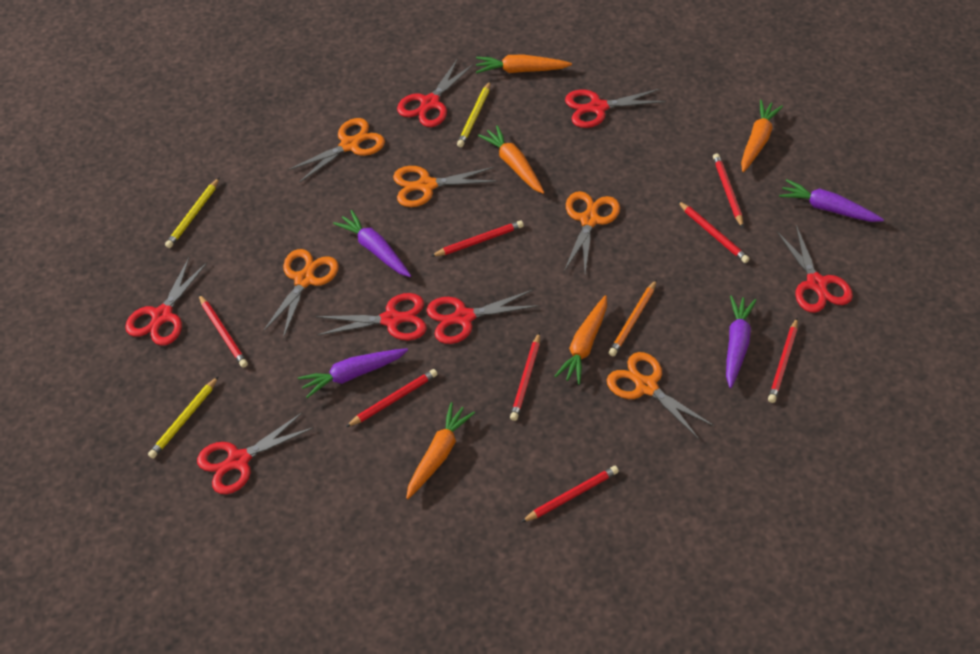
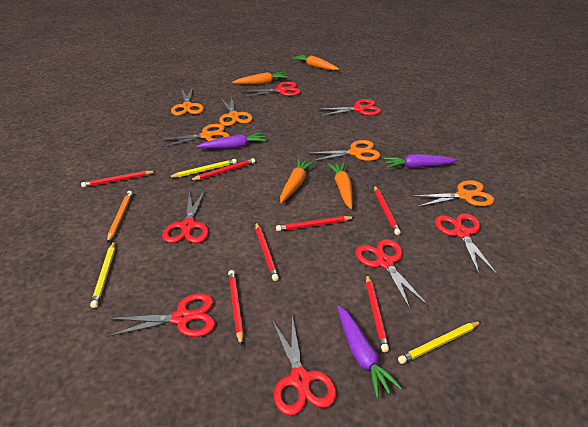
orange carrot: 5 -> 4
purple carrot: 4 -> 3
red pencil: 8 -> 7

